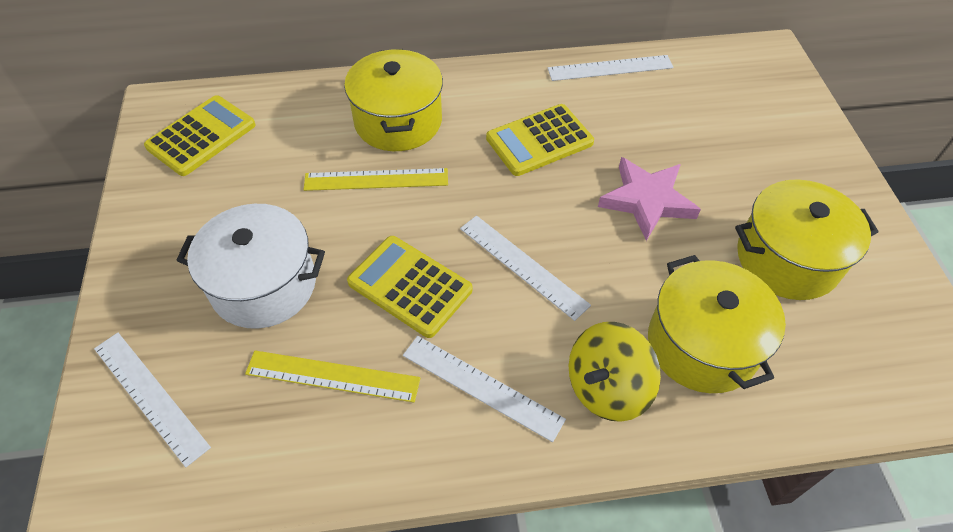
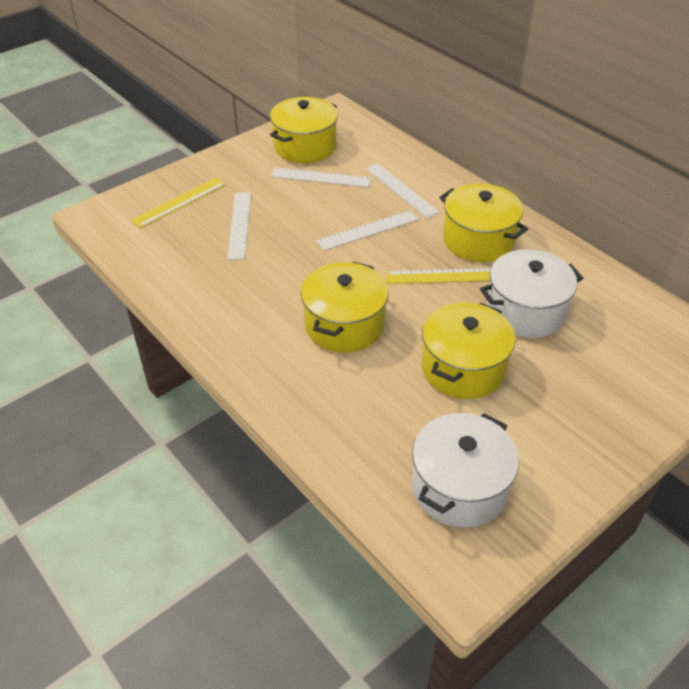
pink star: 1 -> 0
white pot: 1 -> 2
yellow calculator: 3 -> 0
yellow pot: 3 -> 4
yellow spinning top: 1 -> 0

